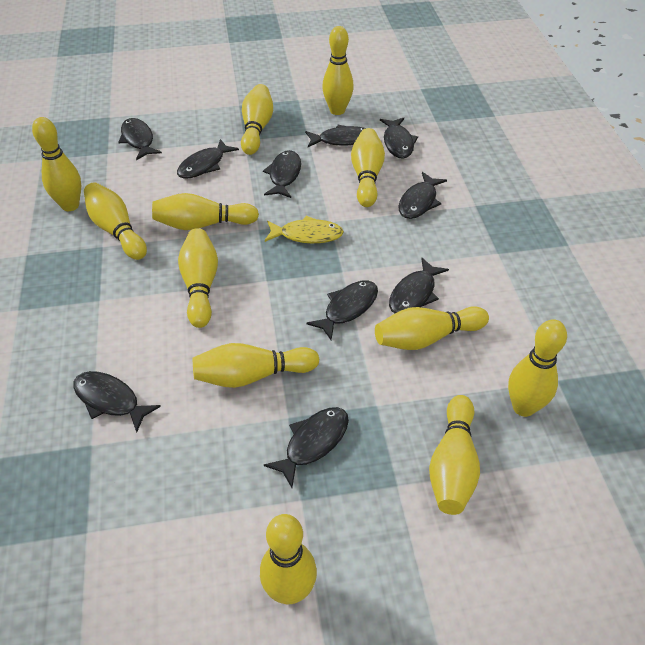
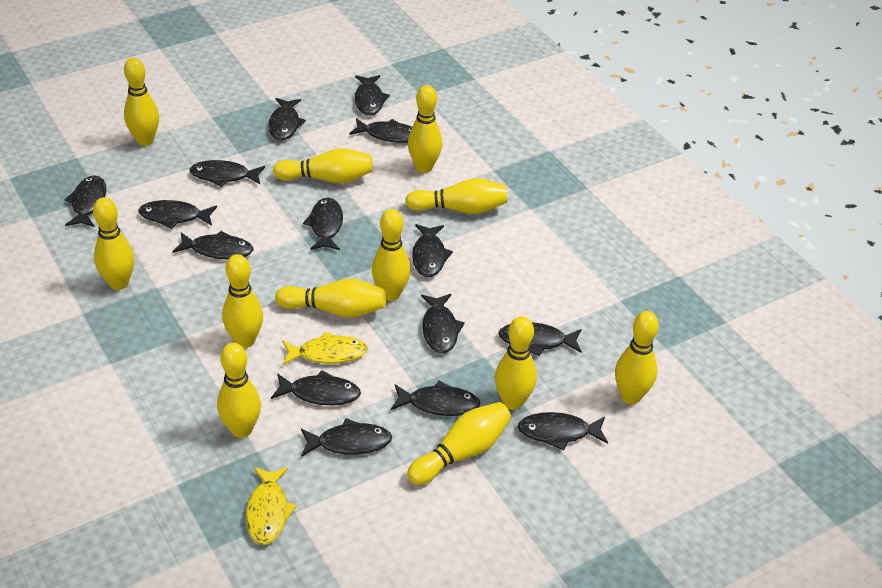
black fish: 10 -> 15
yellow fish: 1 -> 2

